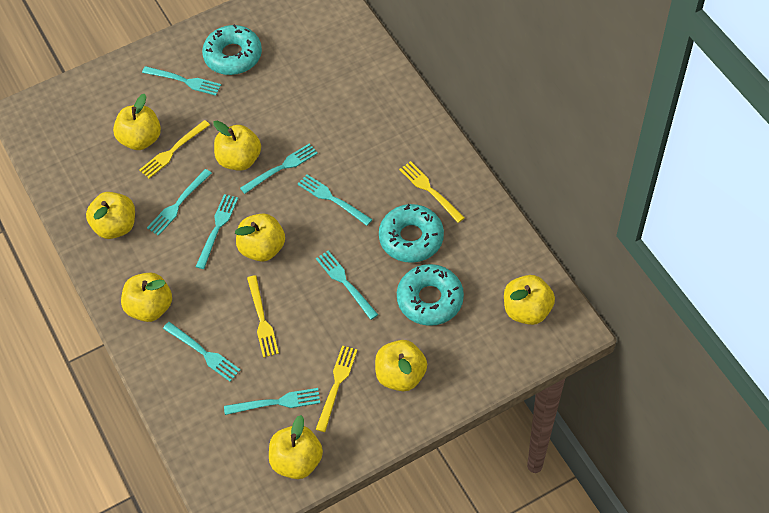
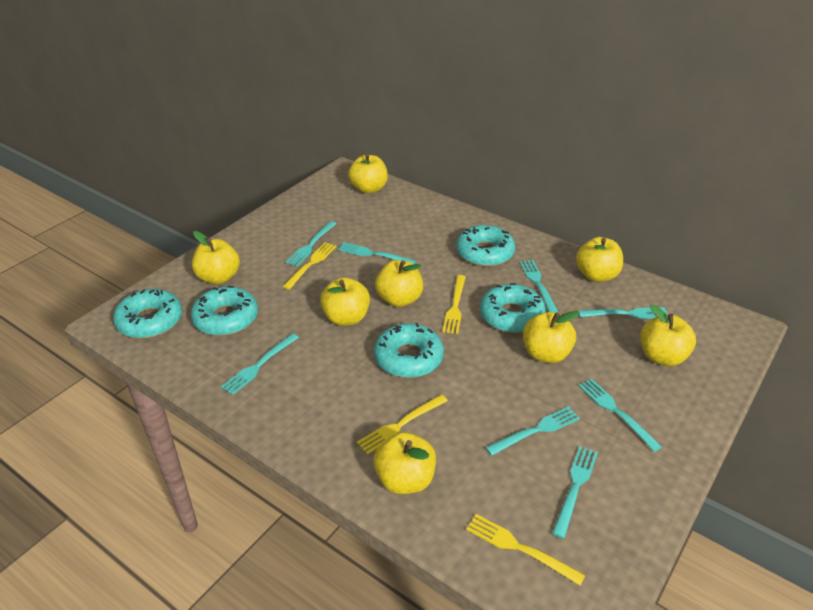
turquoise donut: 3 -> 5

